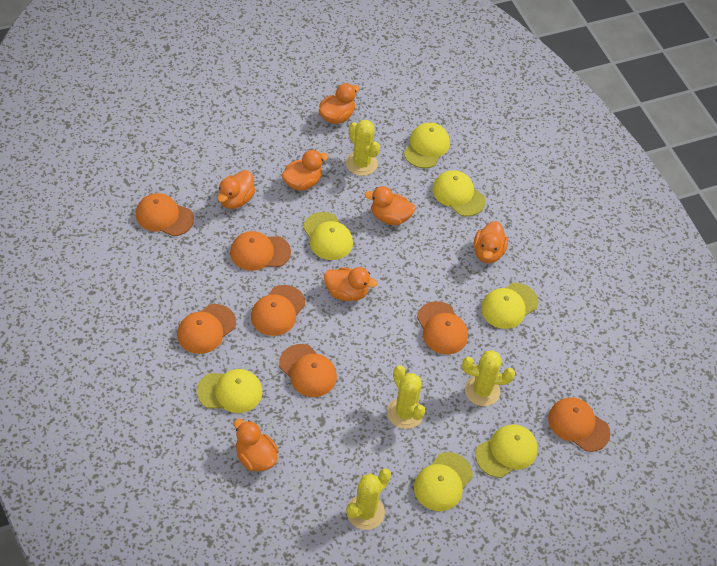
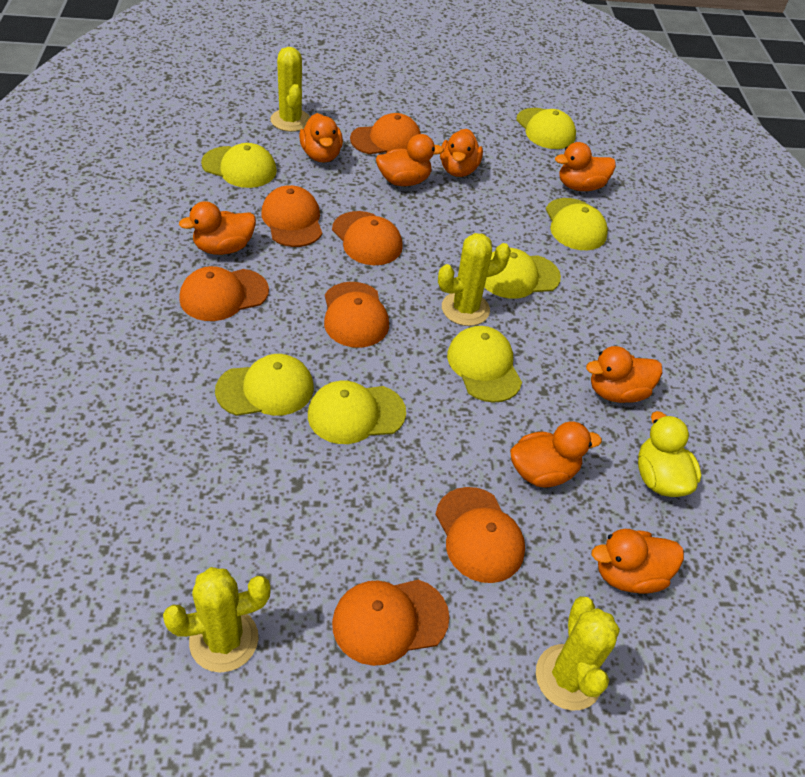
orange duck: 7 -> 8
yellow duck: 0 -> 1

